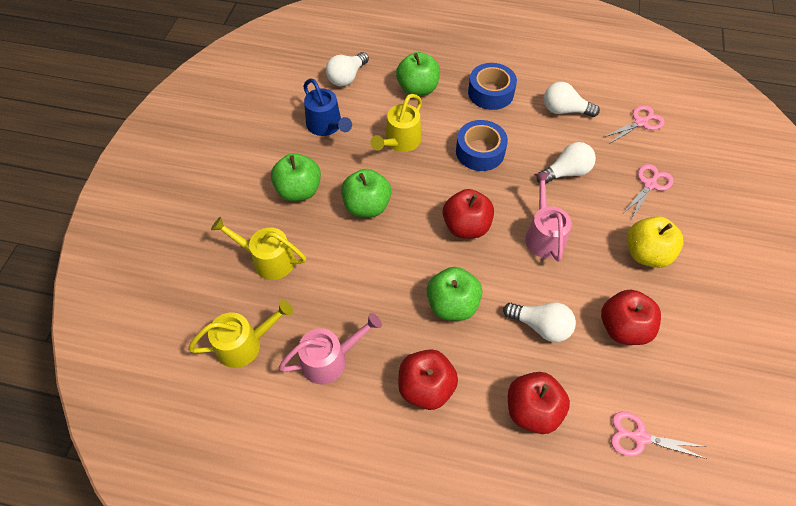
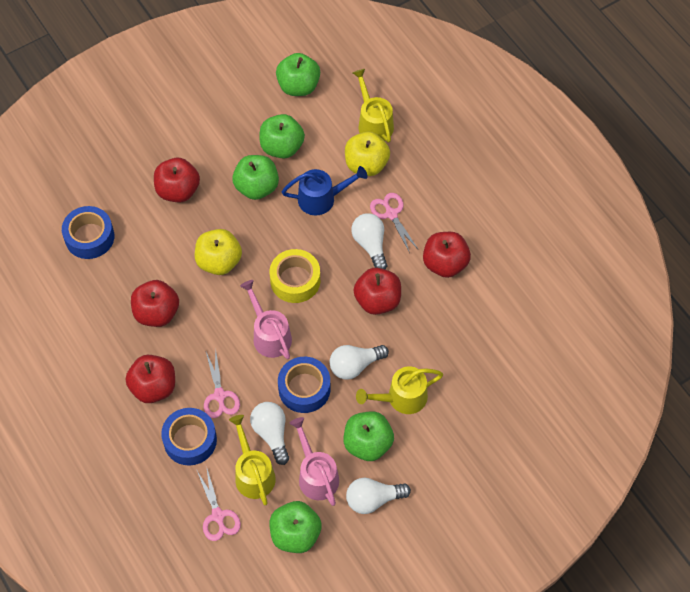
blue tape: 2 -> 3
green apple: 4 -> 5
red apple: 4 -> 5
yellow apple: 1 -> 2
yellow tape: 0 -> 1

